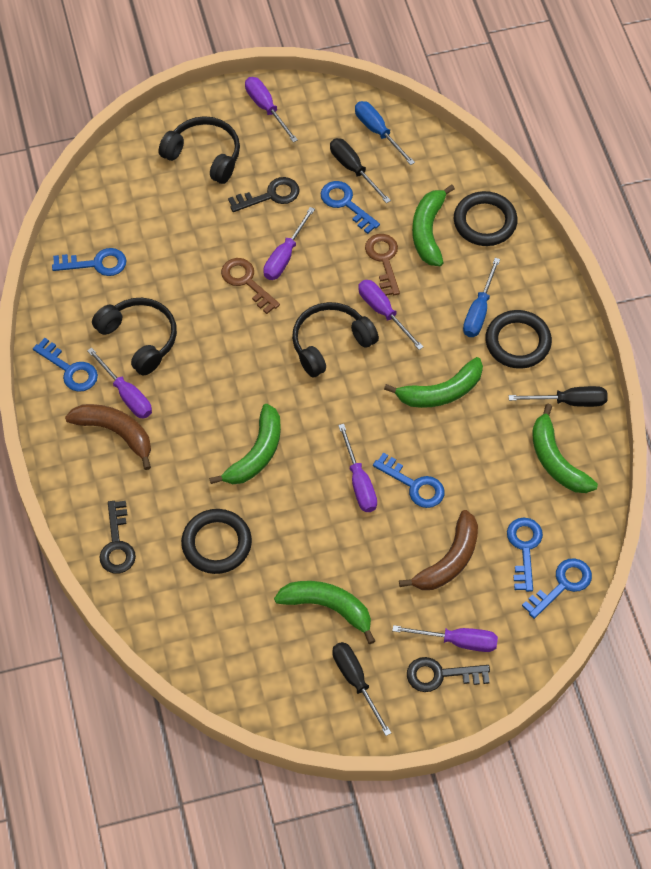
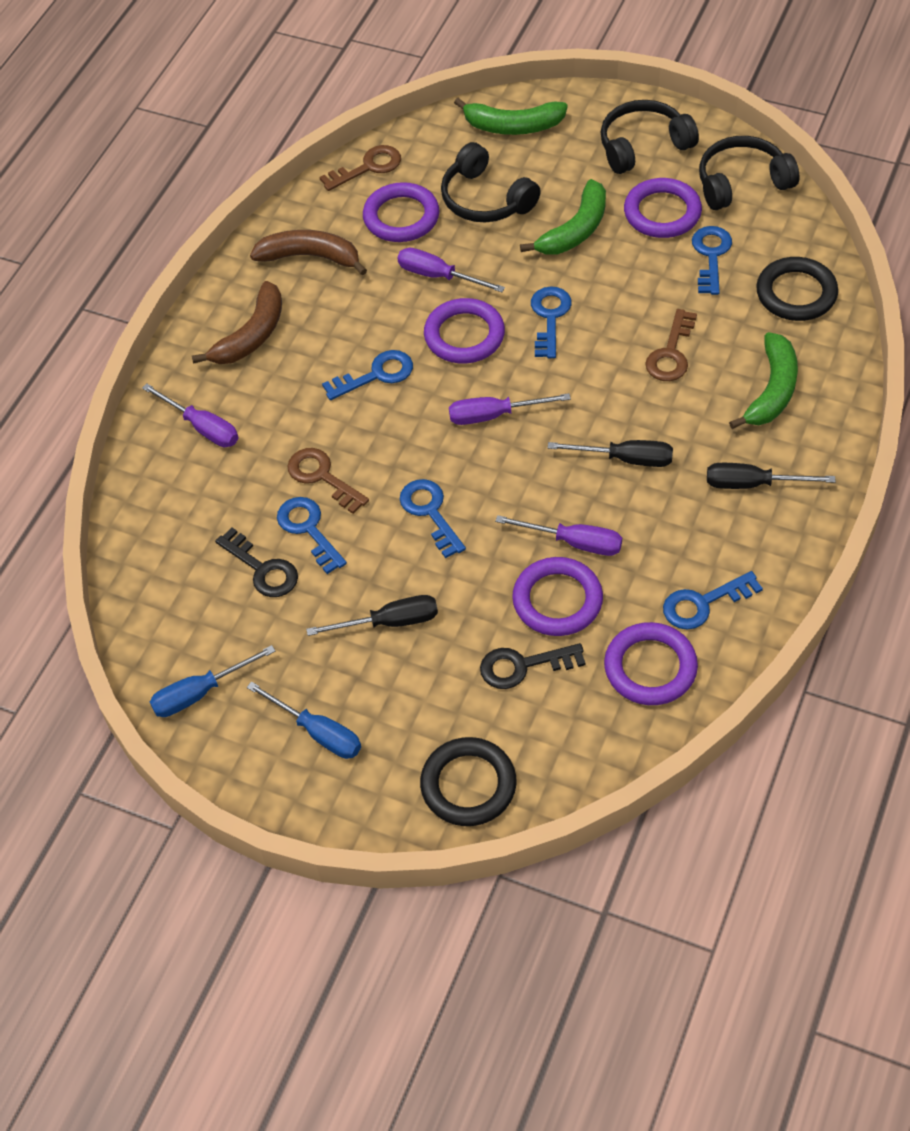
black key: 3 -> 2
black ring: 3 -> 2
brown key: 2 -> 3
green banana: 5 -> 3
purple ring: 0 -> 5
purple screwdriver: 6 -> 4

